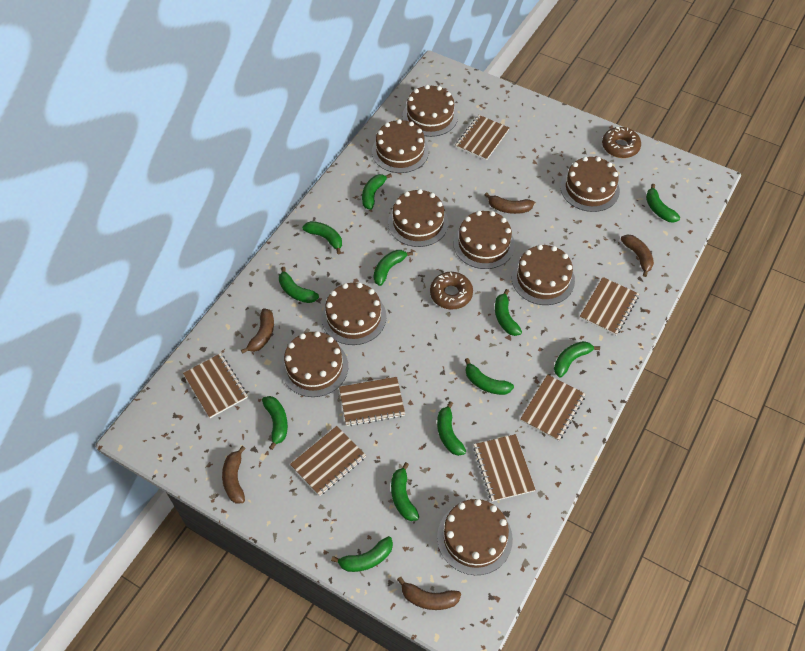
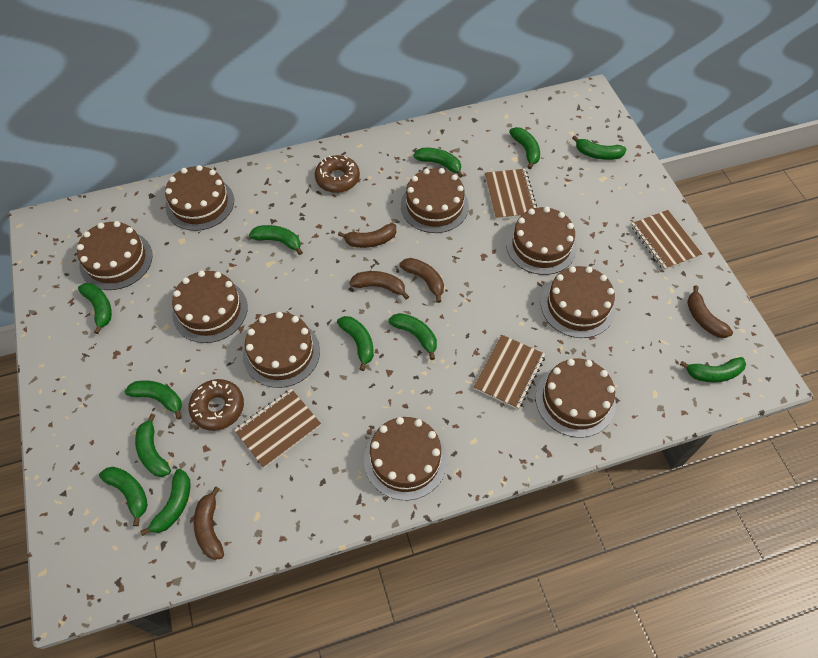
brown notebook: 7 -> 4

